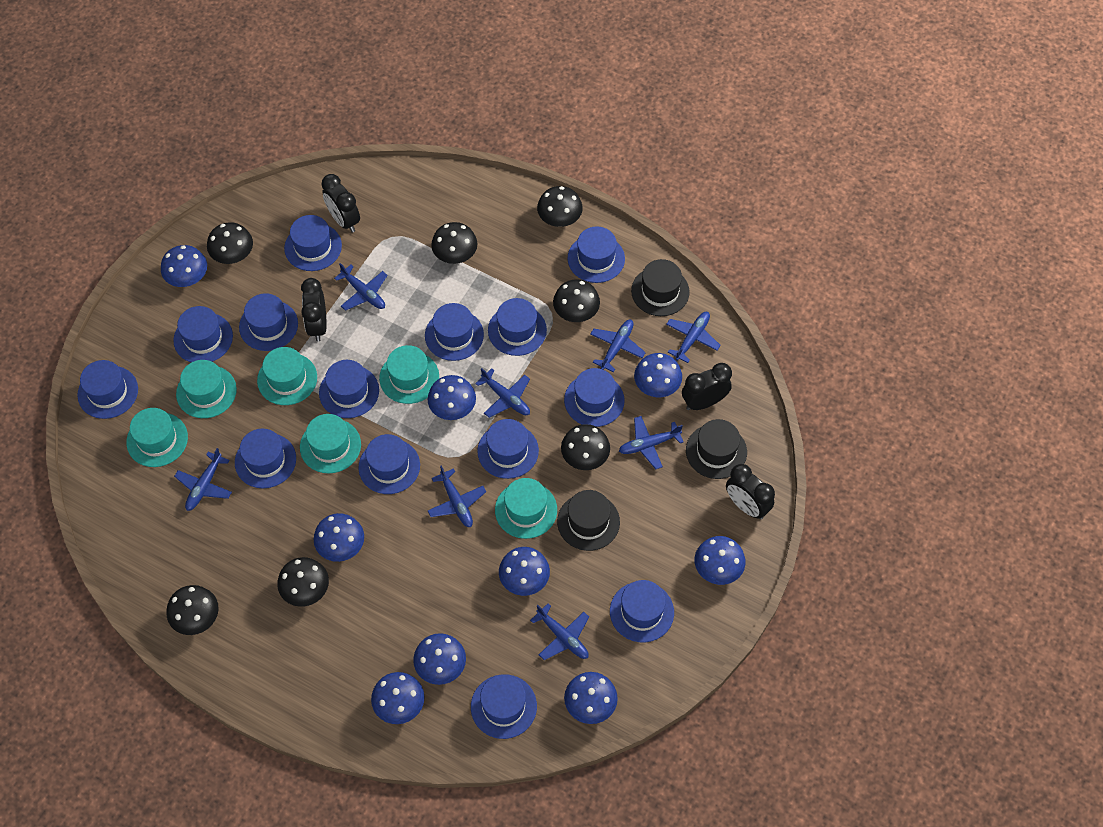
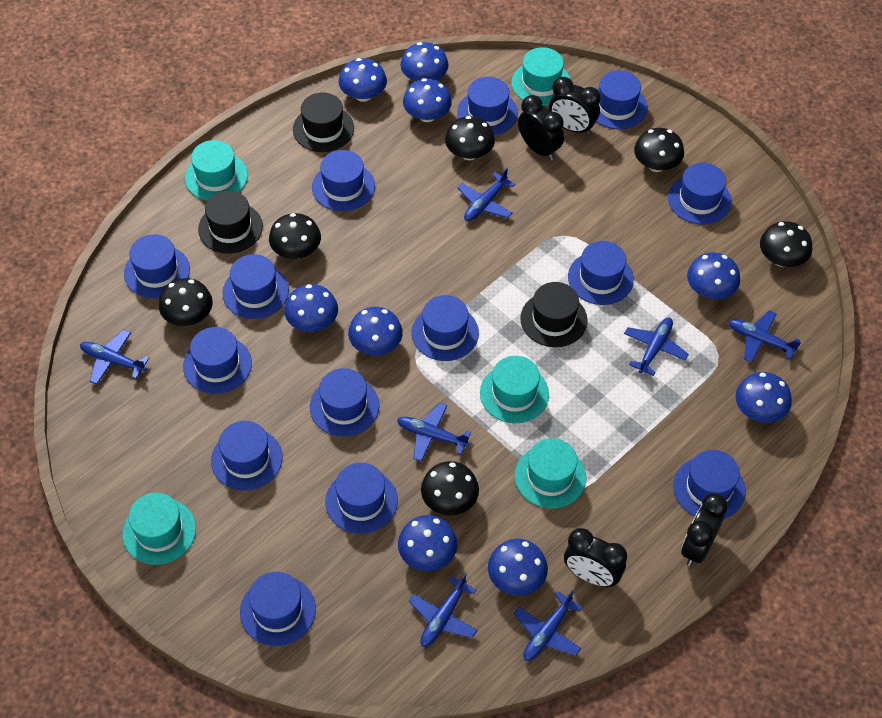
black mushroom: 7 -> 6
blue plane: 8 -> 7
turquoise hat: 6 -> 5

